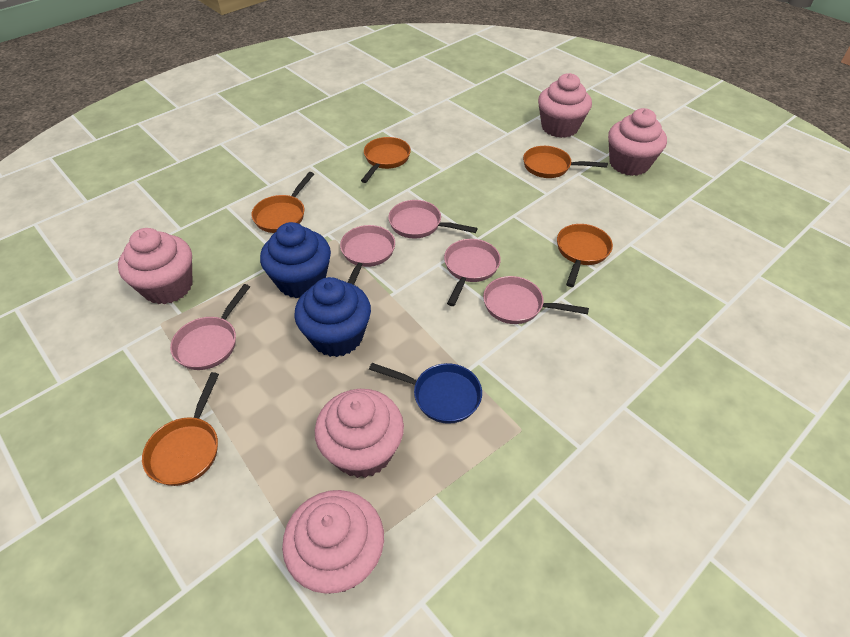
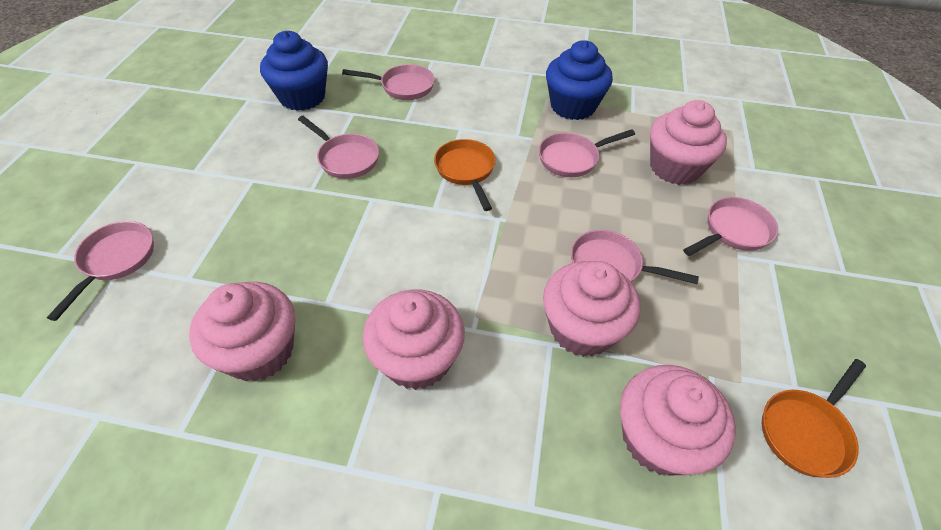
blue pan: 1 -> 0
orange pan: 5 -> 2
pink pan: 5 -> 6

